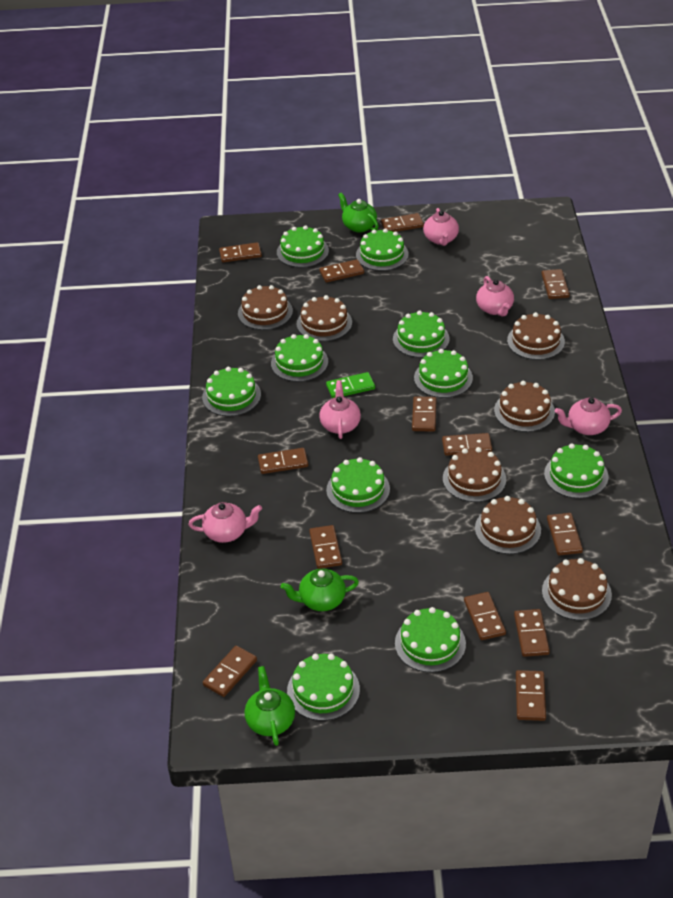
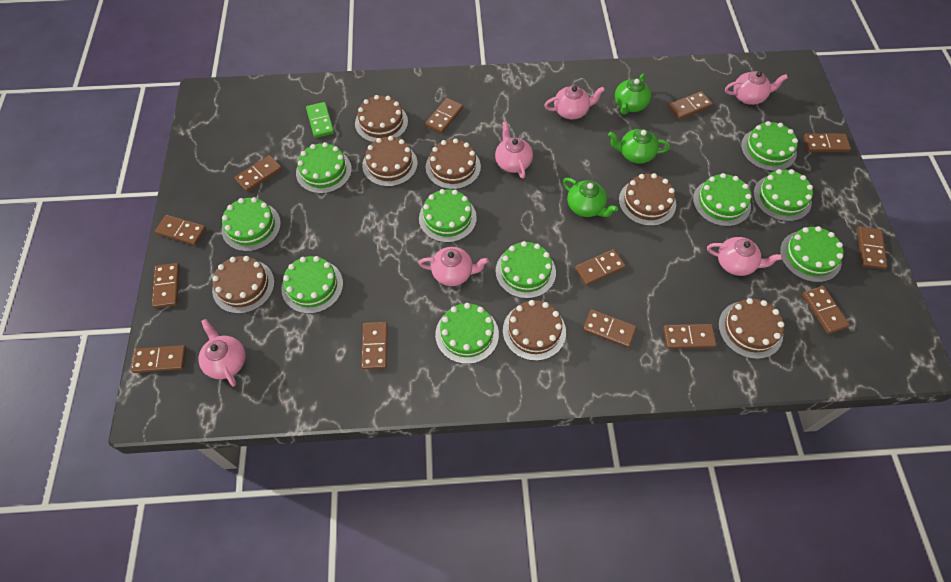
pink teapot: 5 -> 6

